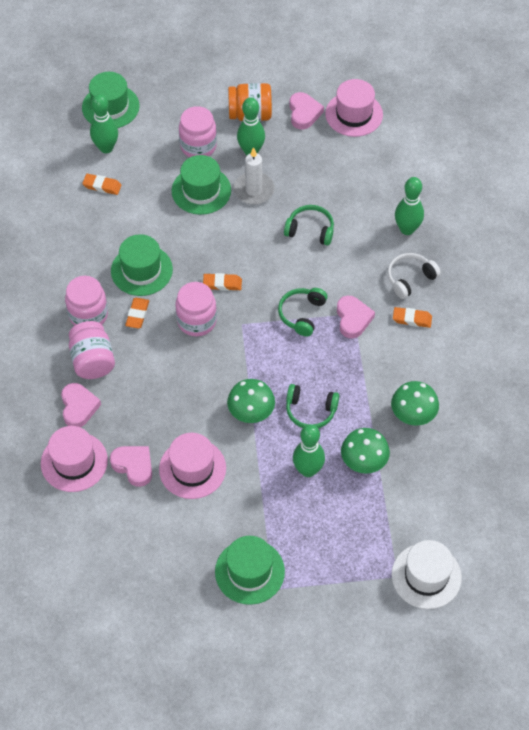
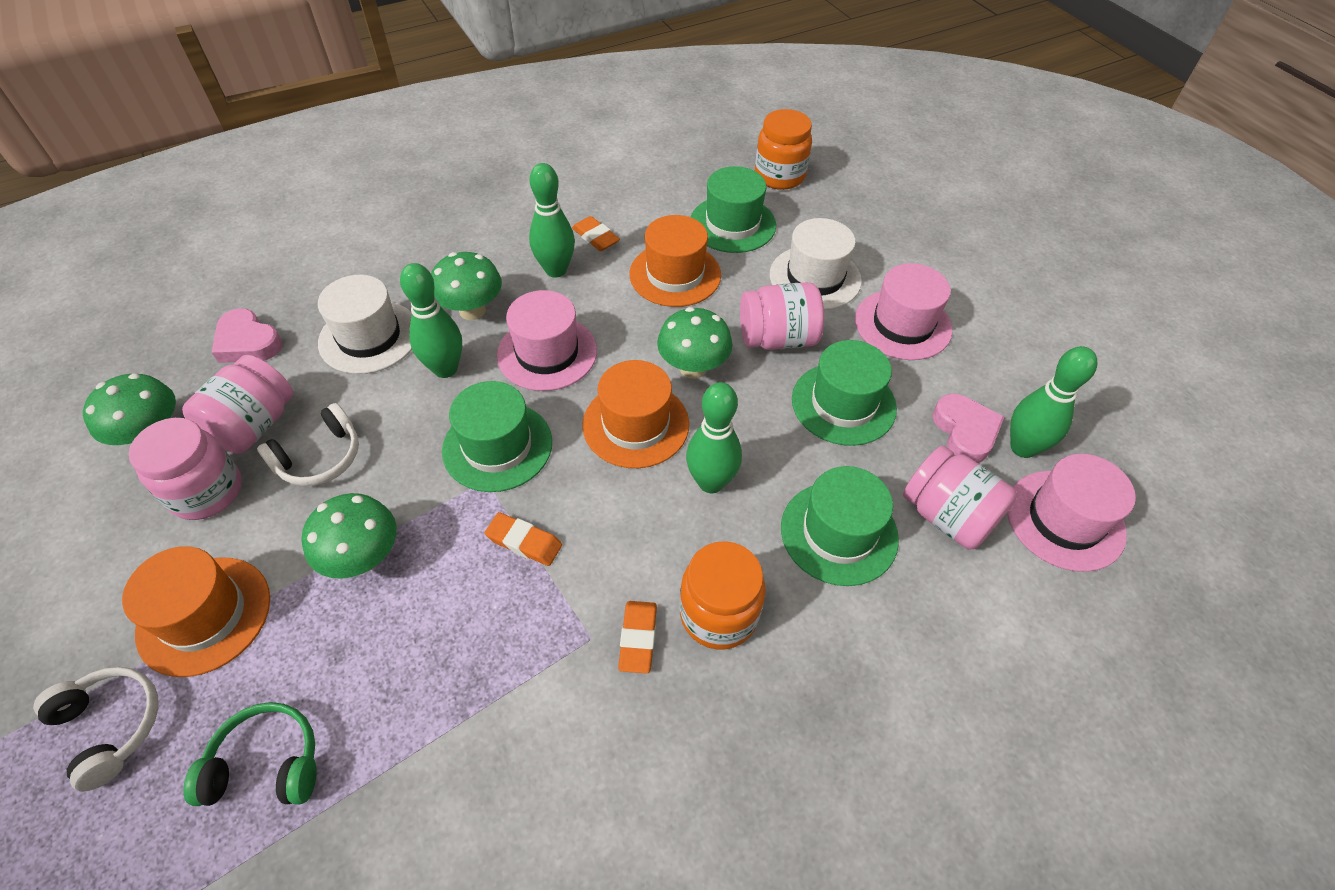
green headphones: 3 -> 1
green mushroom: 3 -> 4
orange eraser: 4 -> 3
orange hat: 0 -> 3
orange jar: 1 -> 2
pink heart: 4 -> 2
white candle: 1 -> 0
white hat: 1 -> 2
white headphones: 1 -> 2

